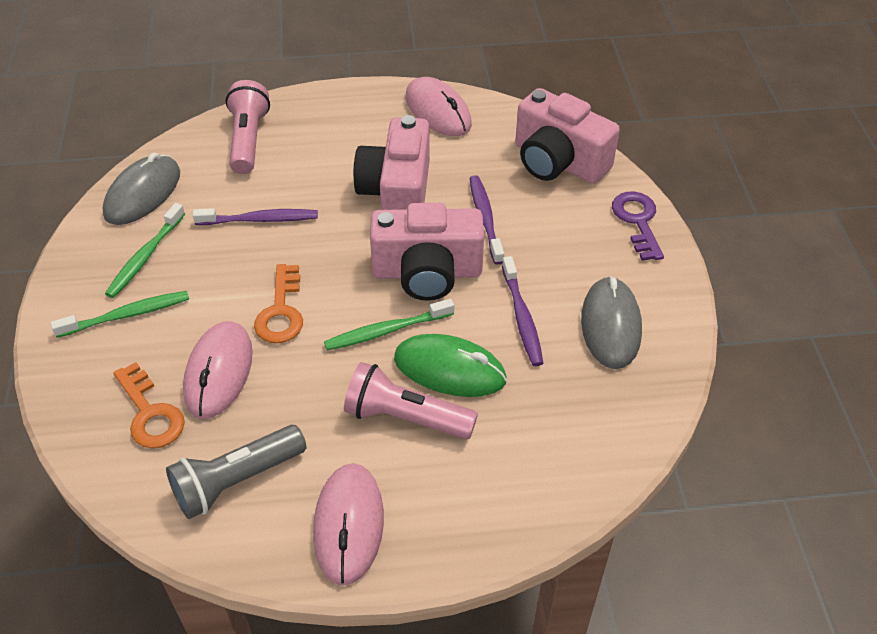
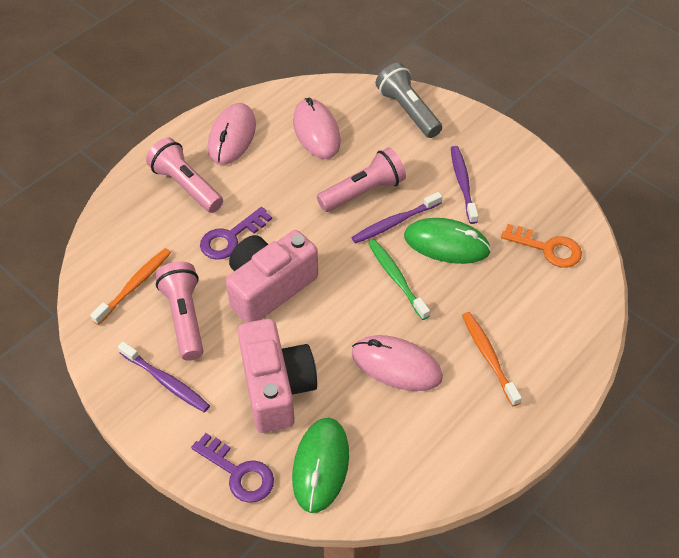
green mouse: 1 -> 2
green toothbrush: 3 -> 1
grey mouse: 2 -> 0
orange key: 2 -> 1
orange toothbrush: 0 -> 2
pink camera: 3 -> 2
pink flashlight: 2 -> 3
purple key: 1 -> 2

